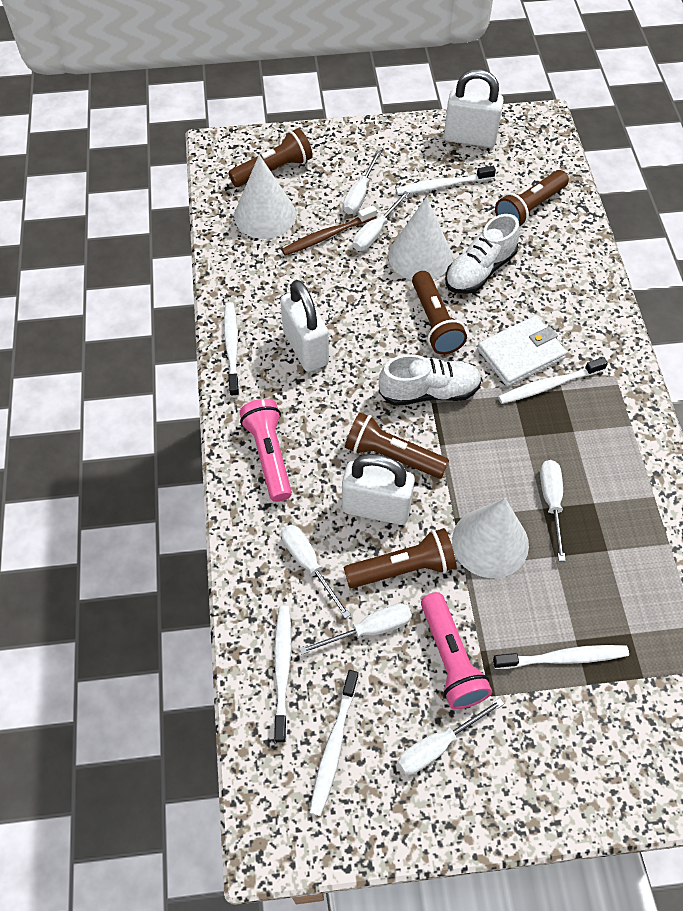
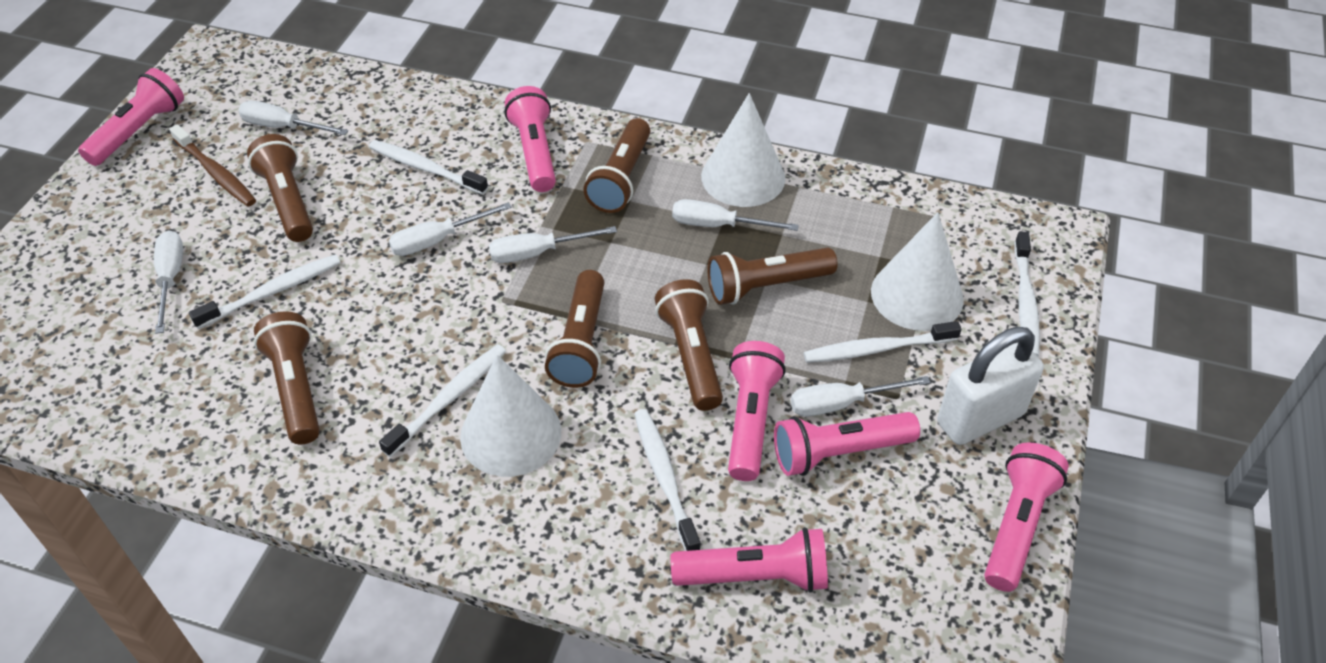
brown flashlight: 5 -> 6
pink flashlight: 2 -> 6
white padlock: 3 -> 1
white shoe: 2 -> 0
white wallet: 1 -> 0

